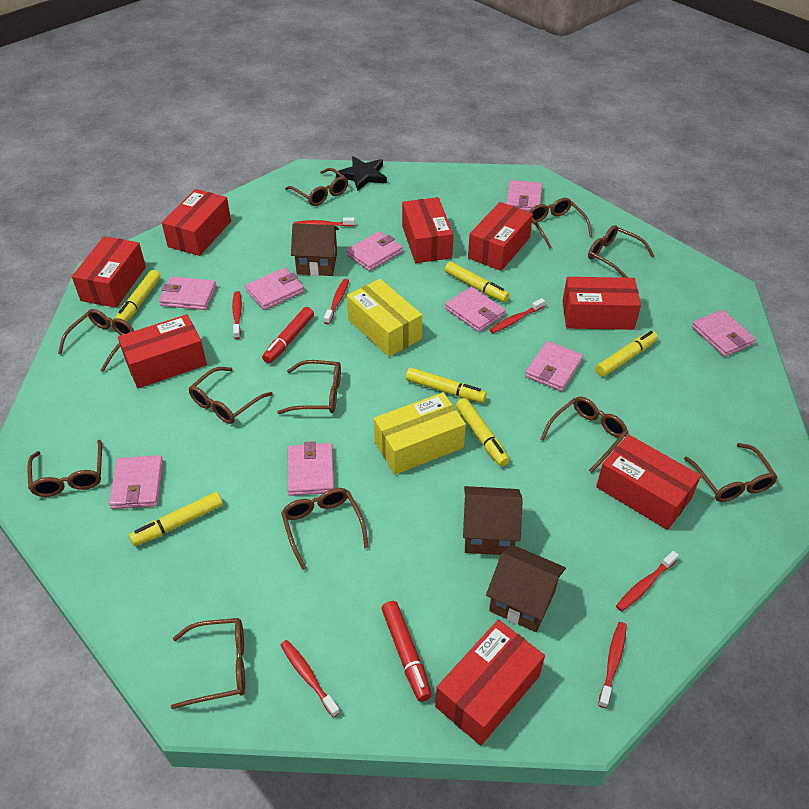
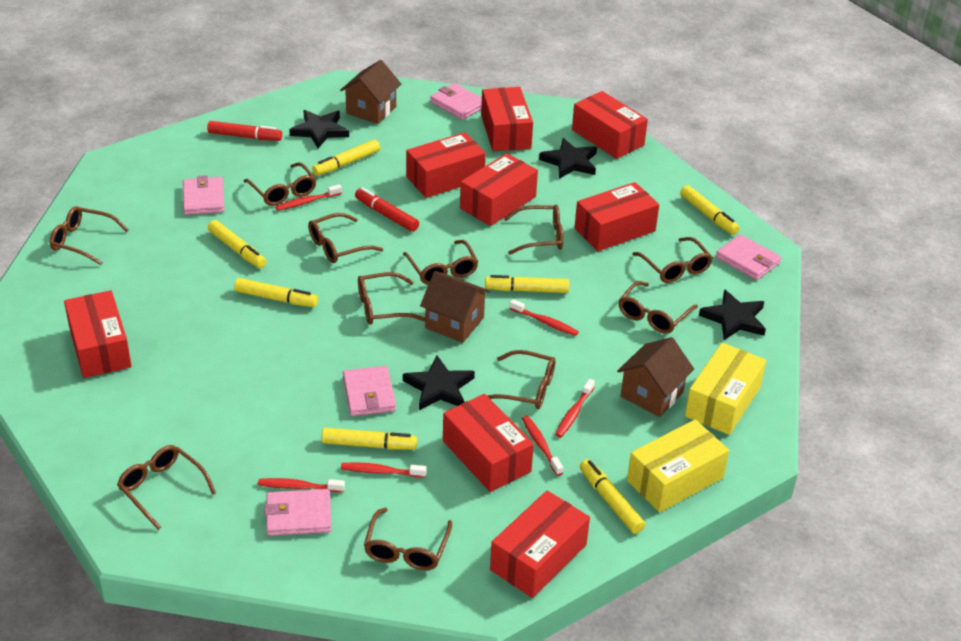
black star: 1 -> 4
pink wallet: 9 -> 5
red toothbrush: 7 -> 6
yellow marker: 6 -> 7

